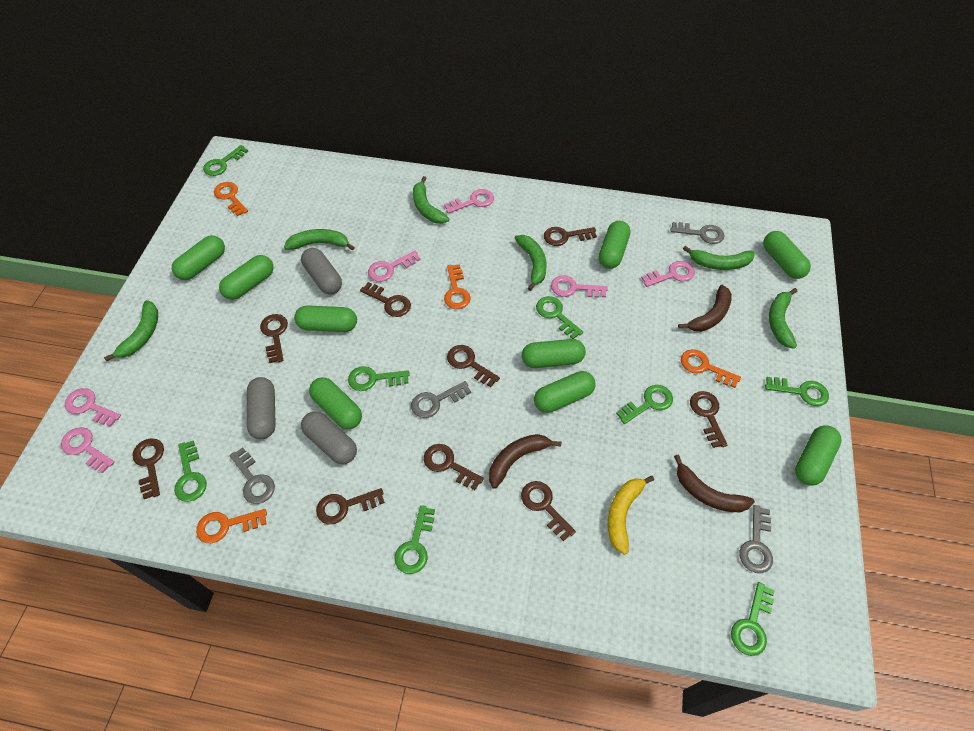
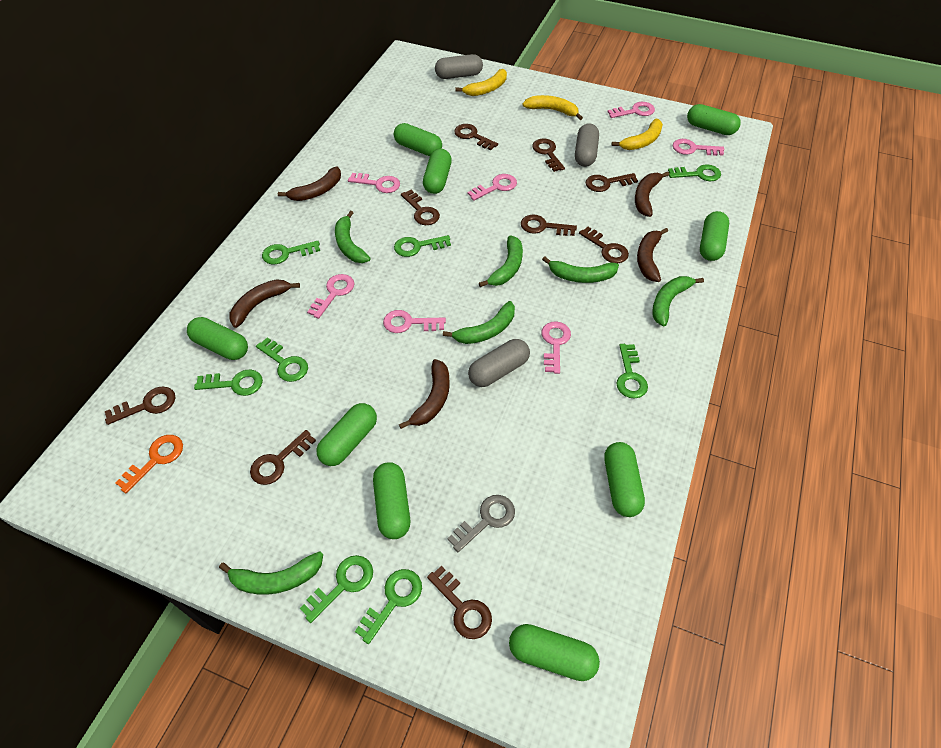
brown banana: 3 -> 5
grey key: 4 -> 1
orange key: 4 -> 1
pink key: 6 -> 7
yellow banana: 1 -> 3

